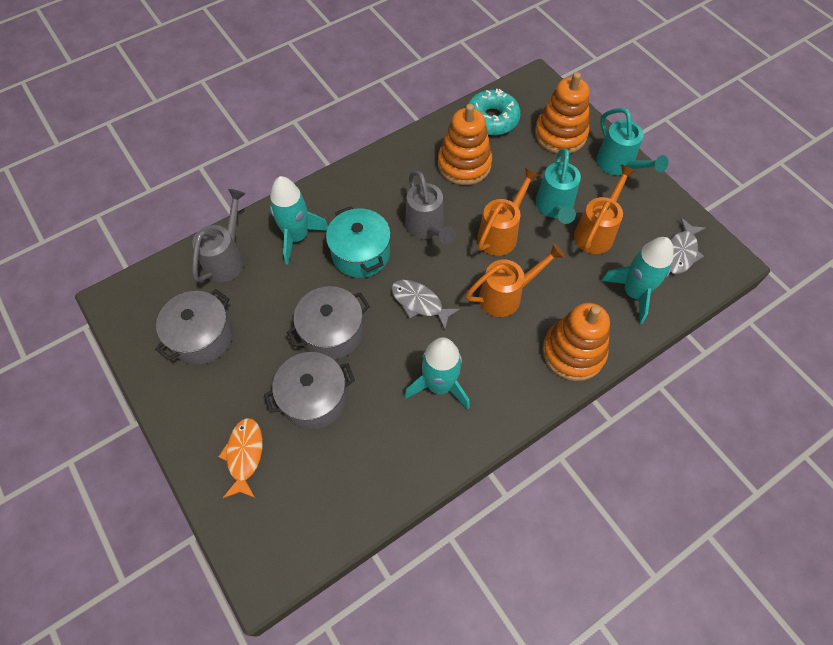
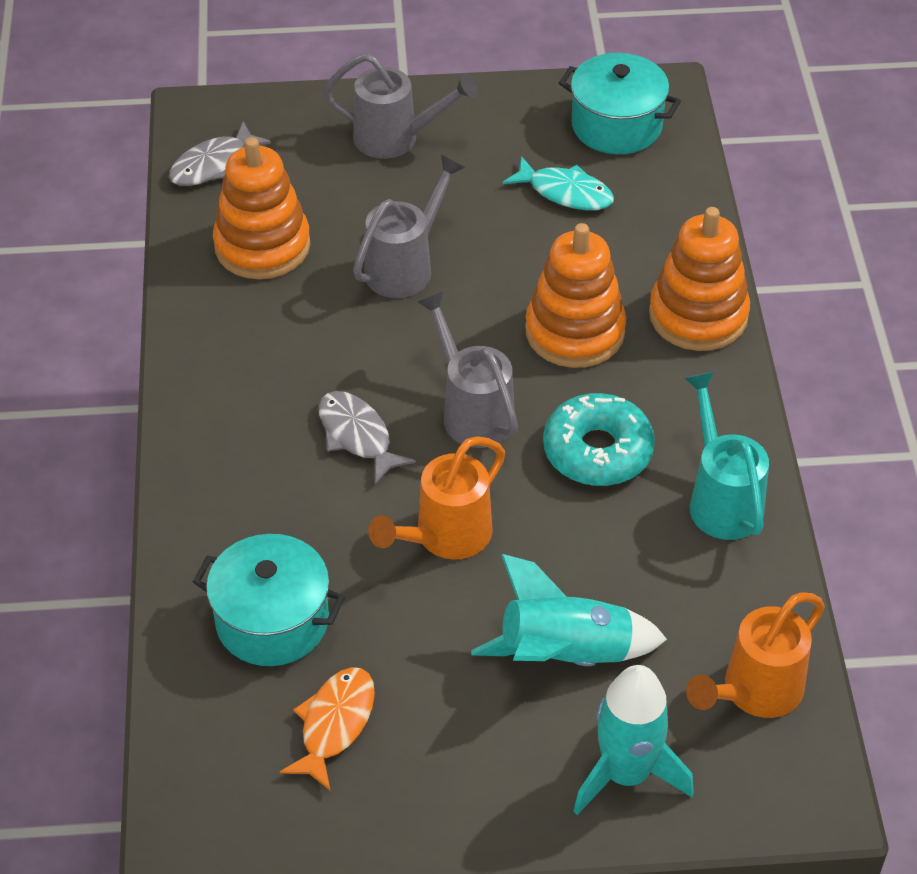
grey pot: 3 -> 0
grey watering can: 2 -> 3
orange watering can: 3 -> 2
turquoise fish: 0 -> 1
turquoise pot: 1 -> 2
turquoise rocket: 3 -> 2
turquoise watering can: 2 -> 1

